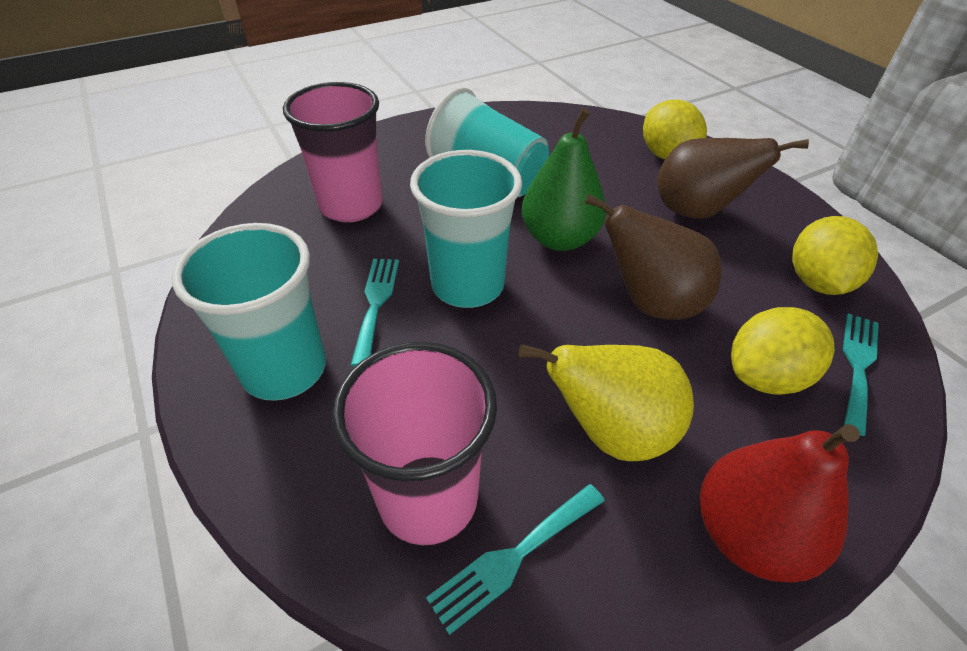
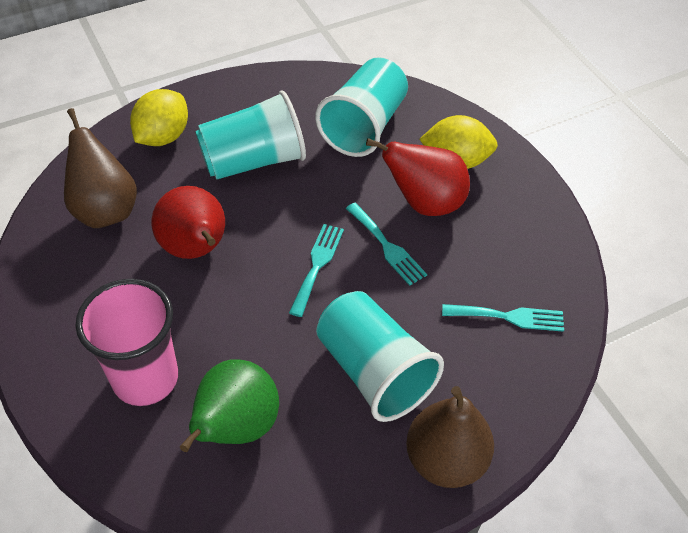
pink cup: 2 -> 1
red pear: 1 -> 2
yellow lemon: 3 -> 2
yellow pear: 1 -> 0

